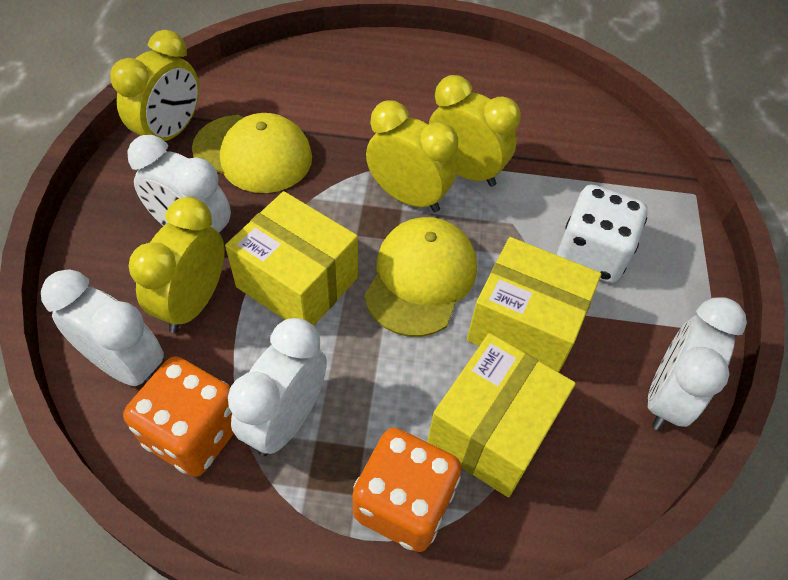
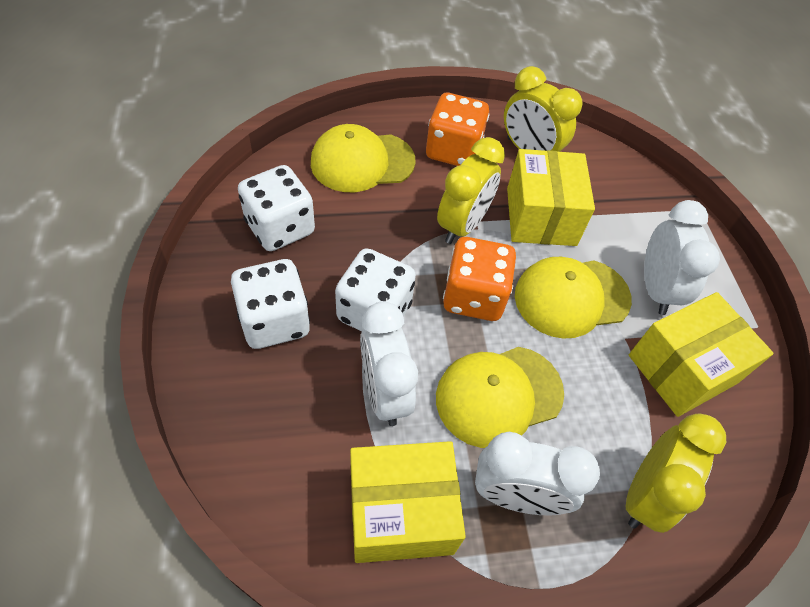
white clock: 4 -> 3
white dice: 1 -> 3
yellow cap: 2 -> 3
yellow clock: 4 -> 3

